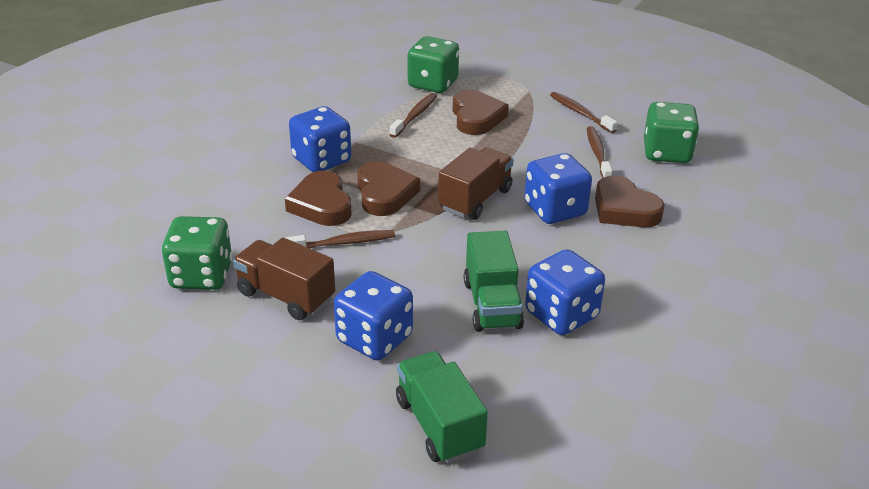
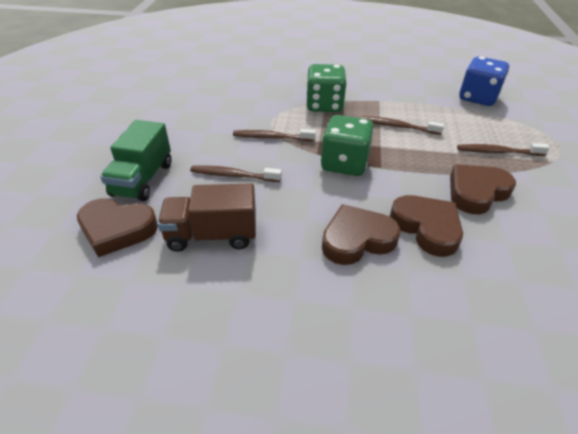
blue dice: 4 -> 1
brown truck: 2 -> 1
green dice: 3 -> 2
green truck: 2 -> 1

